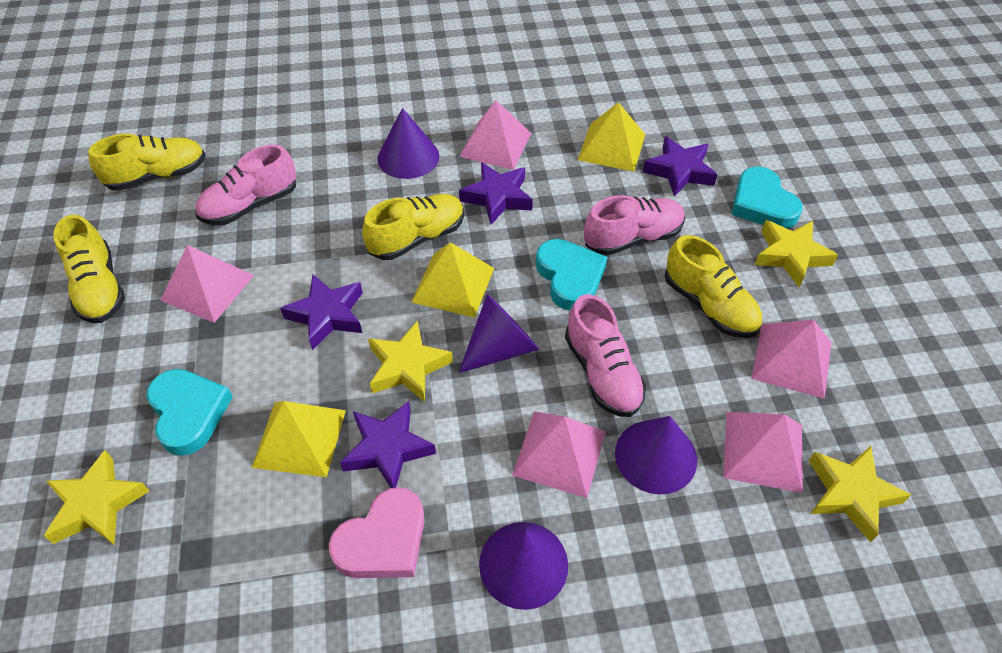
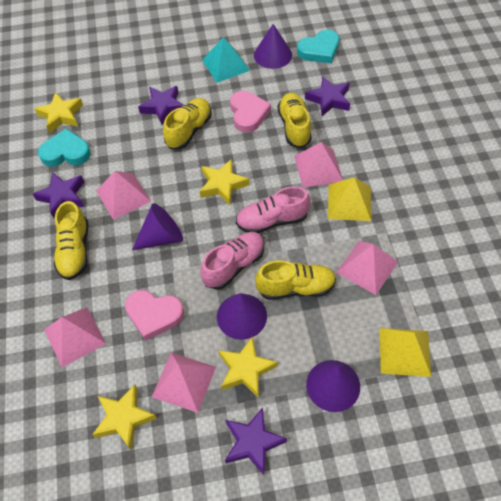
pink heart: 1 -> 2
pink shoe: 3 -> 2
turquoise heart: 3 -> 2
turquoise pyramid: 0 -> 1
yellow pyramid: 3 -> 2

